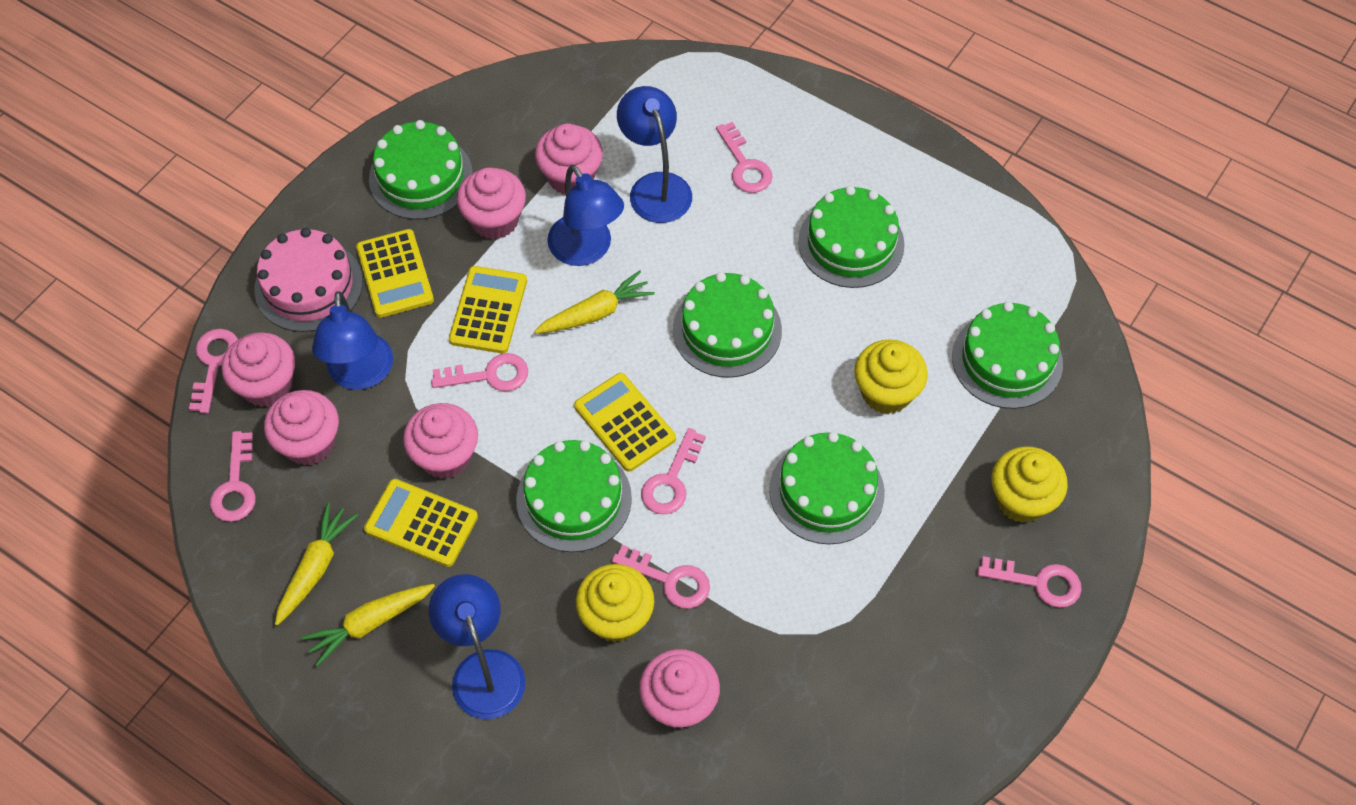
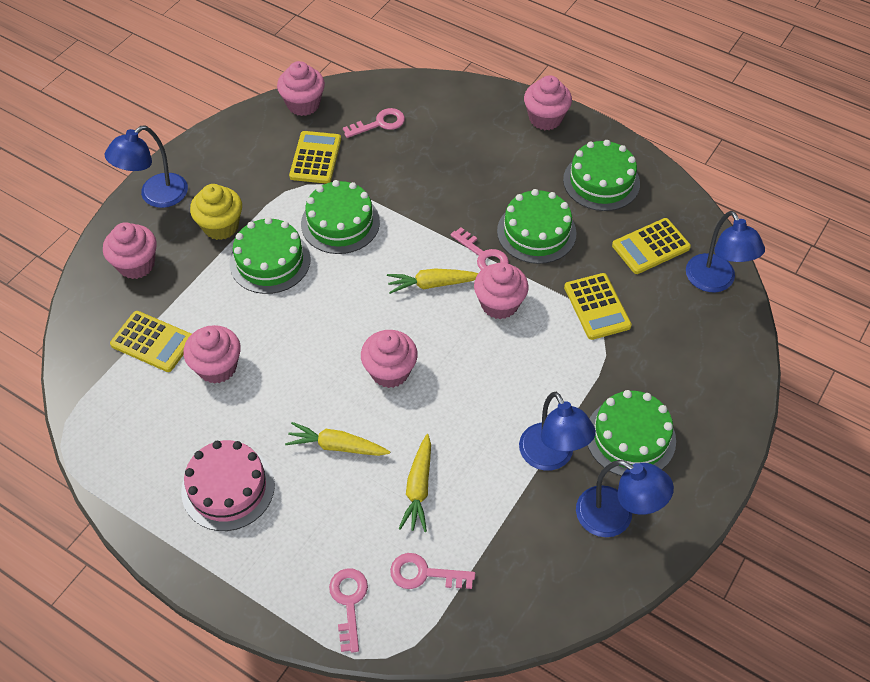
green cake: 6 -> 5
pink key: 7 -> 4
yellow cupcake: 3 -> 1

